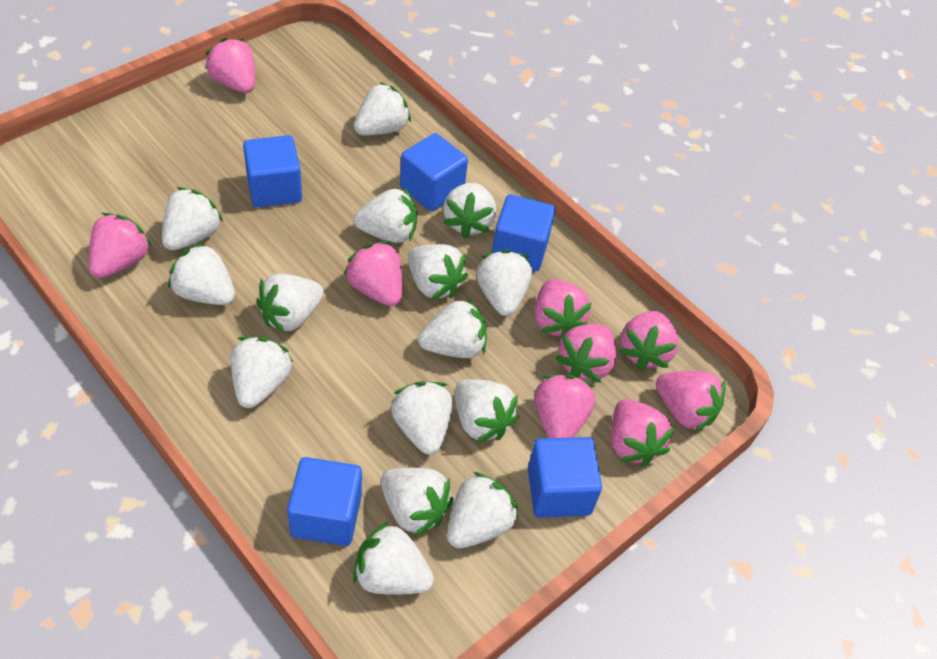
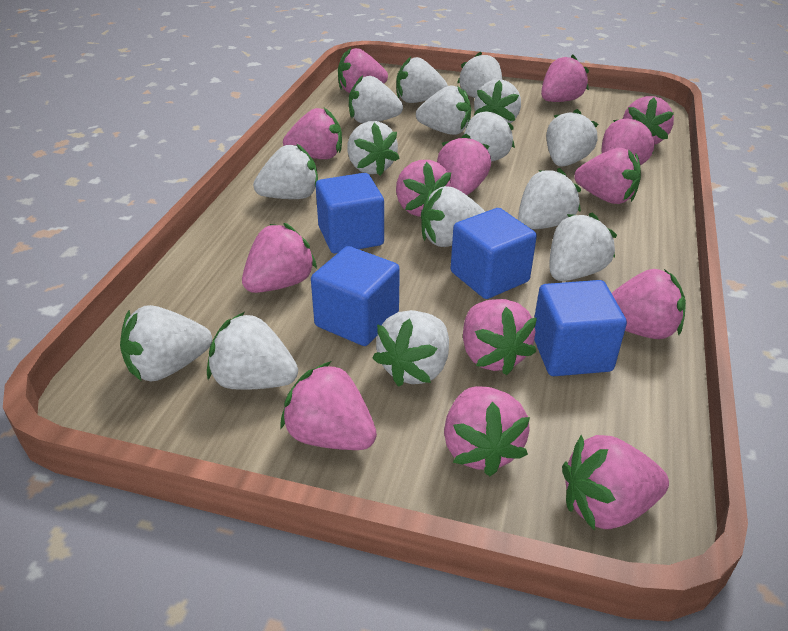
blue cube: 5 -> 4
pink strawberry: 9 -> 14

